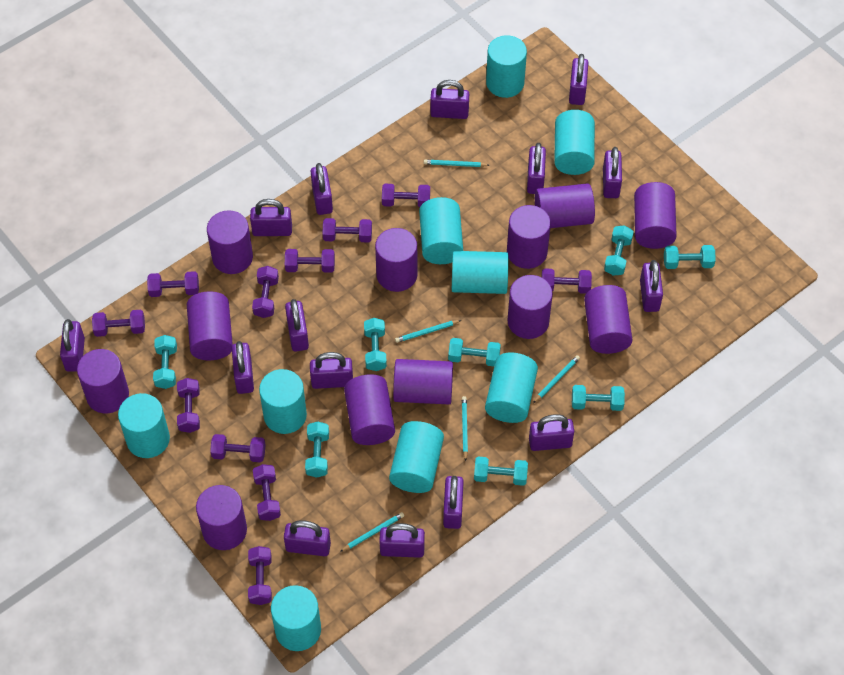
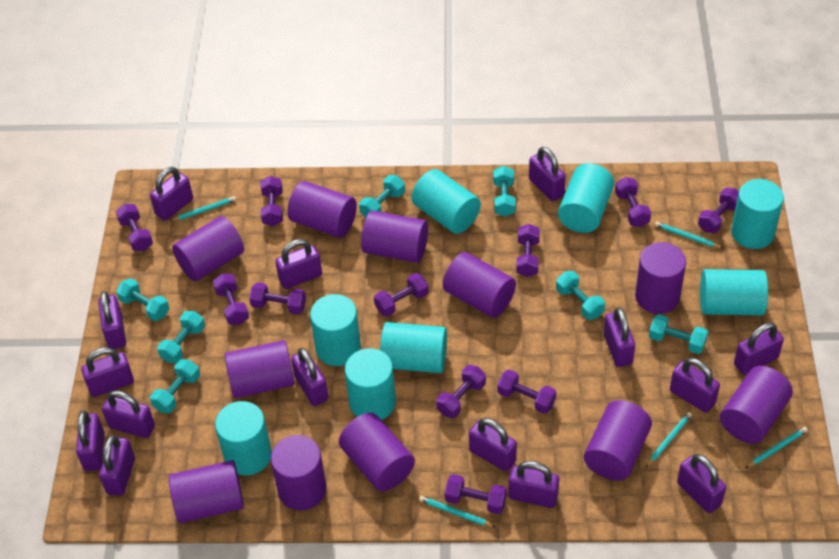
purple cylinder: 12 -> 11
turquoise cylinder: 9 -> 8
turquoise dumbbell: 8 -> 7

